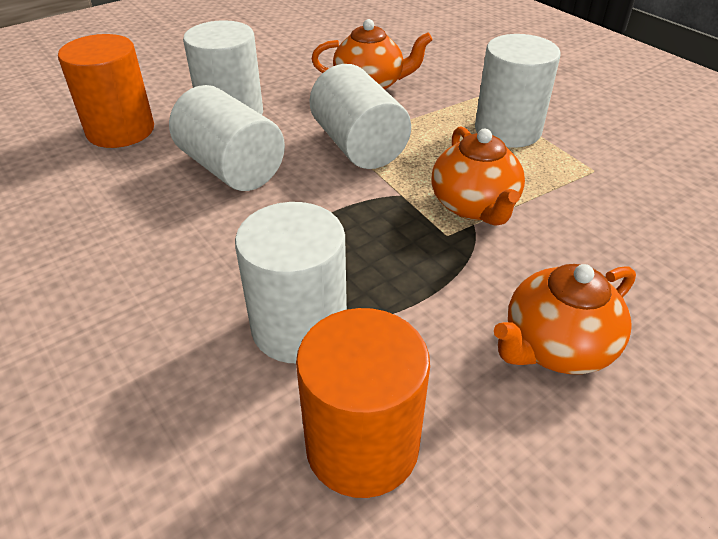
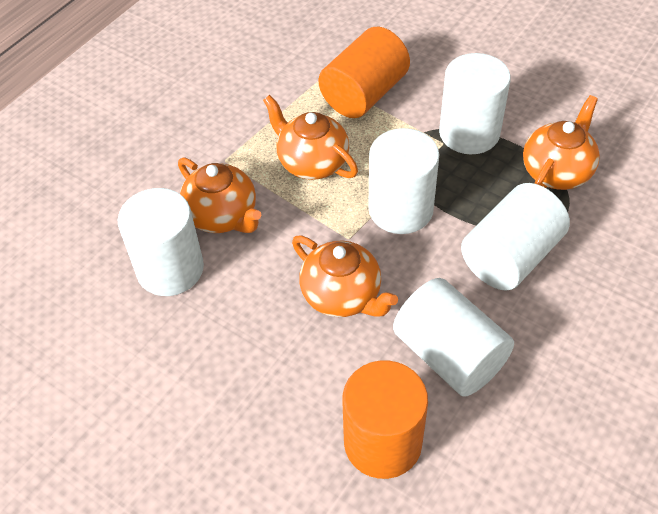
orange teapot: 3 -> 4

